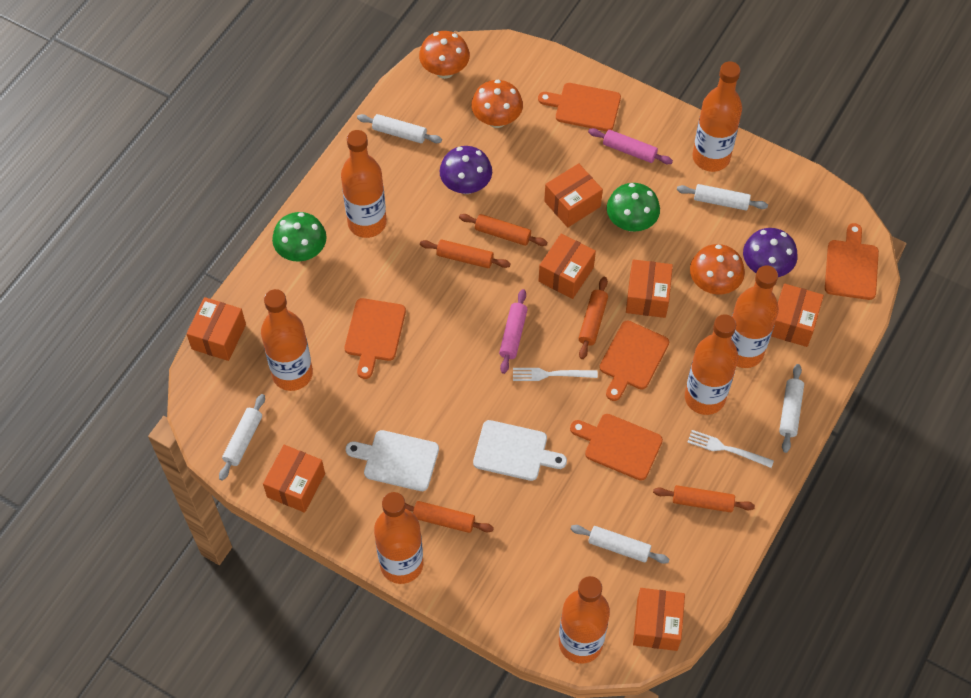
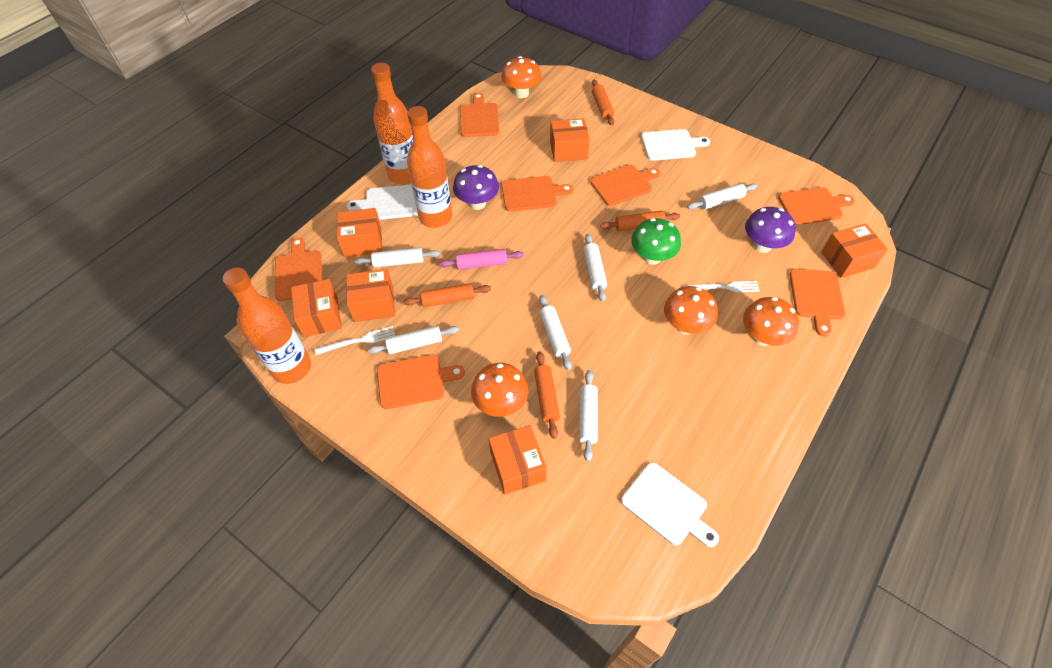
green mushroom: 2 -> 1
orange bottle: 7 -> 3
orange box: 7 -> 6
orange cutting board: 5 -> 7
orange mushroom: 3 -> 4
orange rolling pin: 5 -> 4
pink rolling pin: 2 -> 1
white cutting board: 2 -> 3
white rolling pin: 5 -> 6

